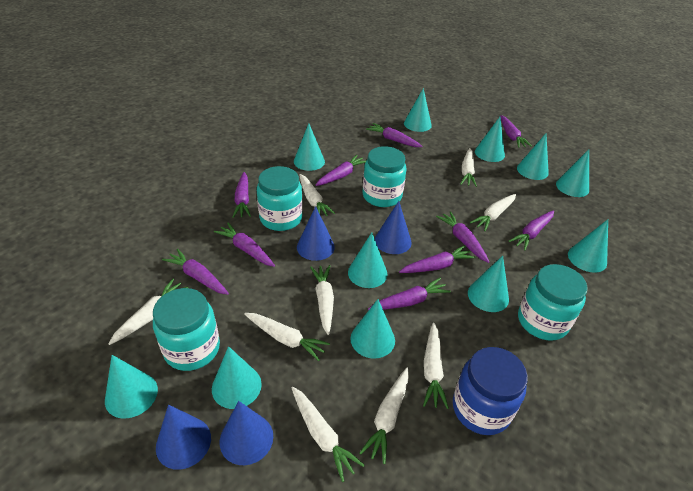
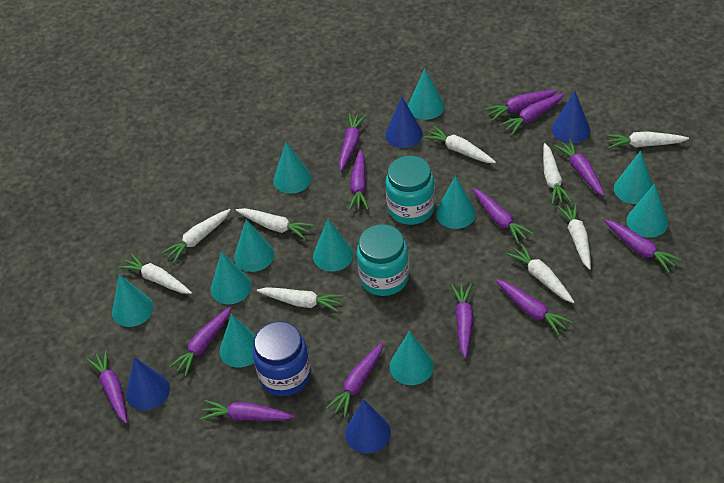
purple carrot: 10 -> 13
turquoise jar: 4 -> 2

